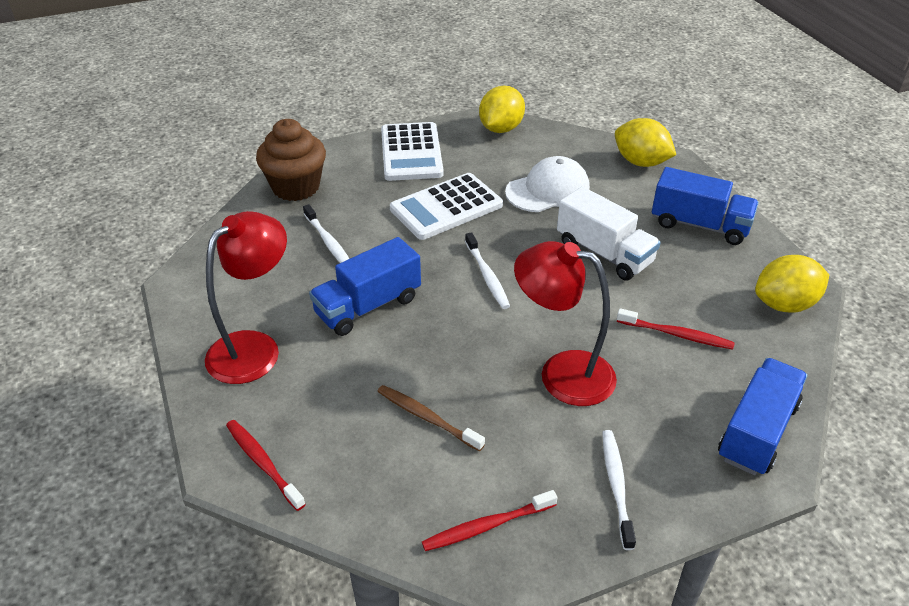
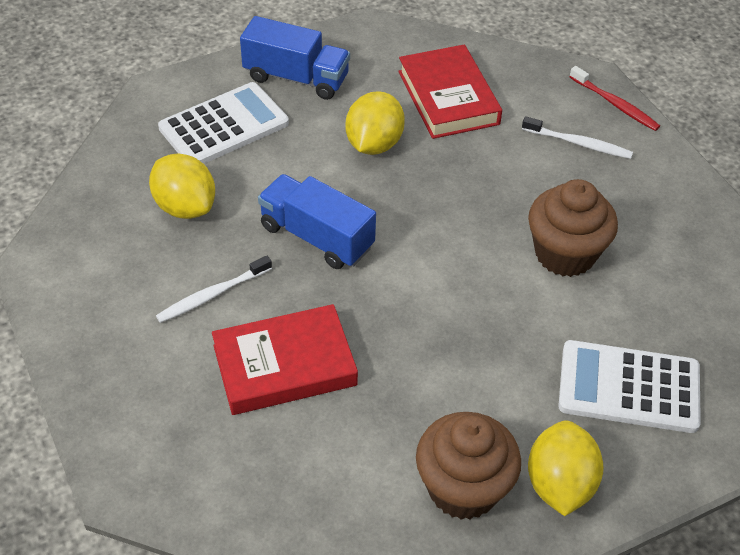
blue truck: 3 -> 2
brown cupcake: 1 -> 2
brown toothbrush: 1 -> 0
red book: 0 -> 2
red lamp: 2 -> 0
red toothbrush: 3 -> 1
white cap: 1 -> 0
white toothbrush: 3 -> 2
white truck: 1 -> 0

